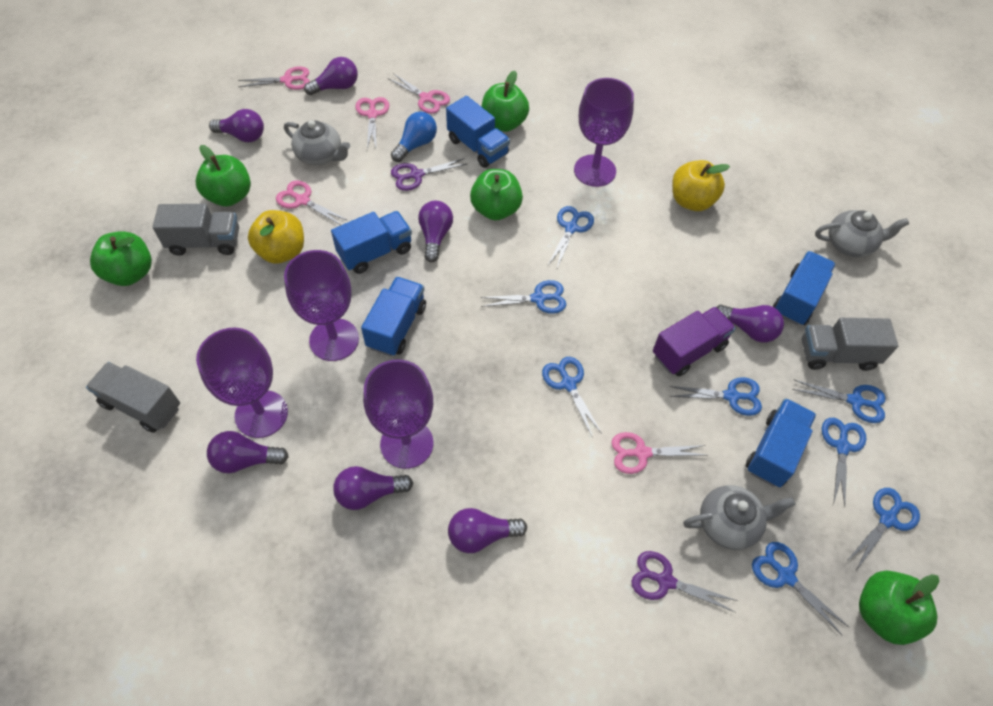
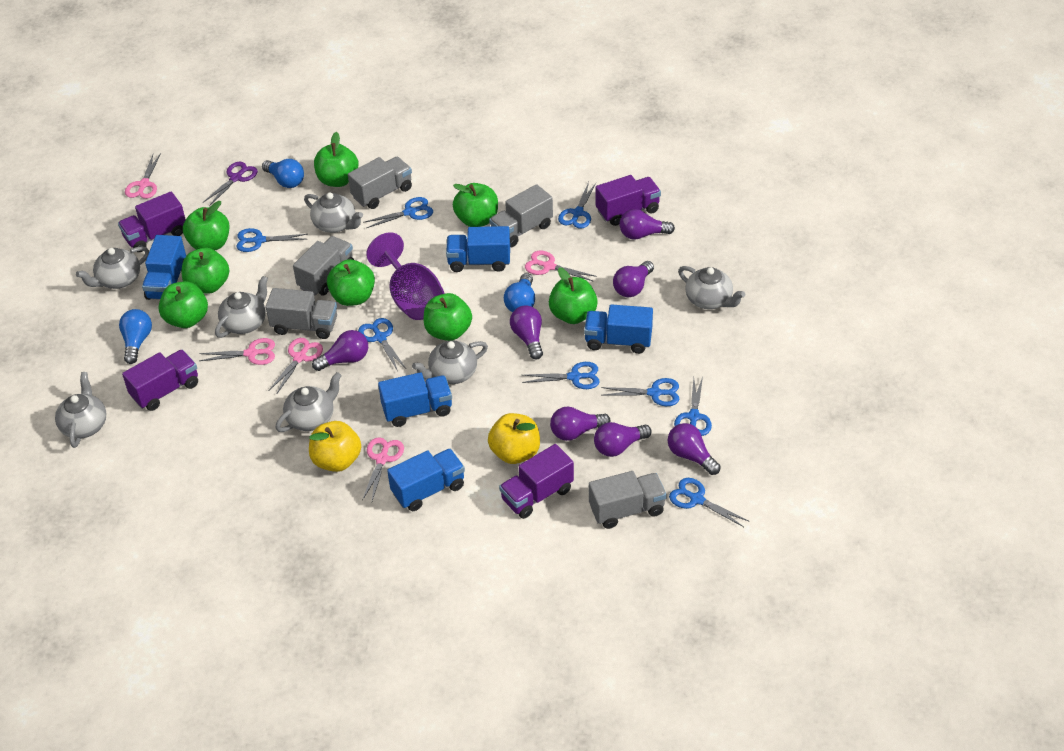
blue light bulb: 1 -> 3
green apple: 5 -> 8
grey teapot: 3 -> 7
grey truck: 3 -> 5
purple goblet: 4 -> 1
purple scissors: 2 -> 1
purple truck: 1 -> 4

